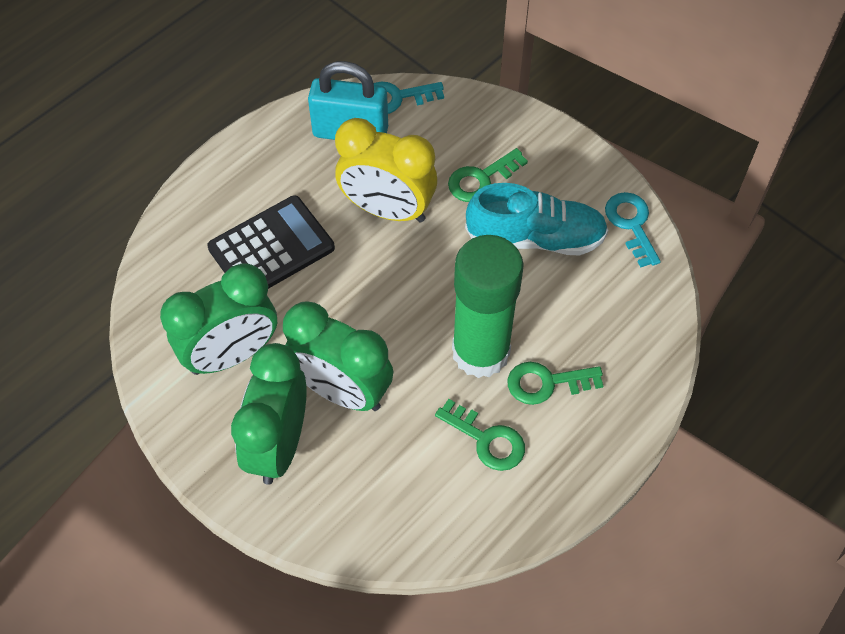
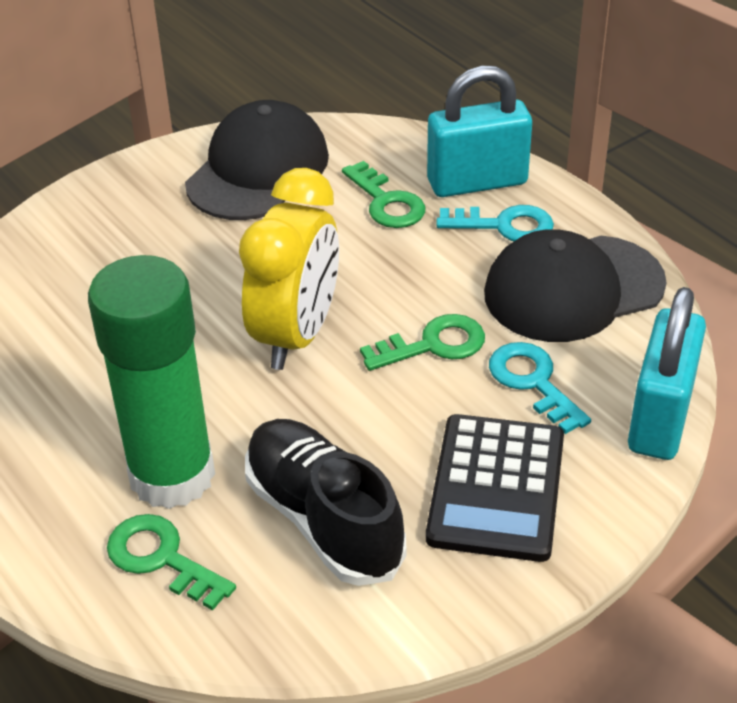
black cap: 0 -> 2
black shoe: 0 -> 1
green clock: 3 -> 0
turquoise padlock: 1 -> 2
turquoise shoe: 1 -> 0

